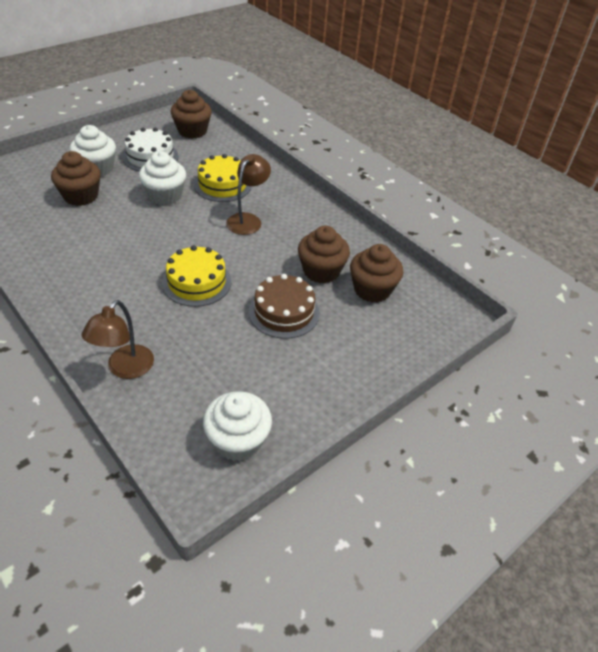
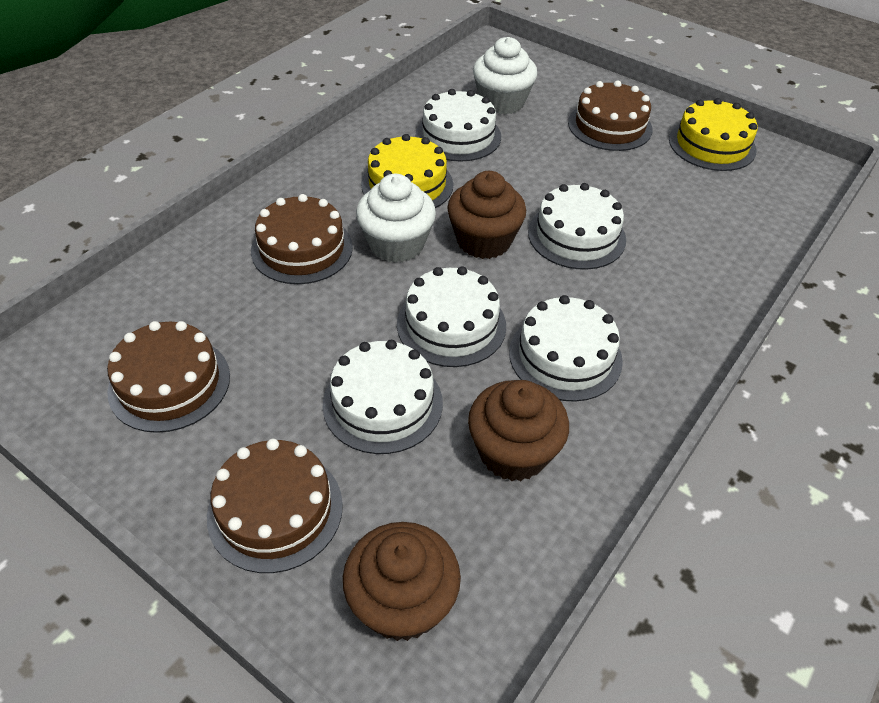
brown cake: 1 -> 4
brown cupcake: 4 -> 3
brown lamp: 2 -> 0
white cake: 1 -> 5
white cupcake: 3 -> 2

